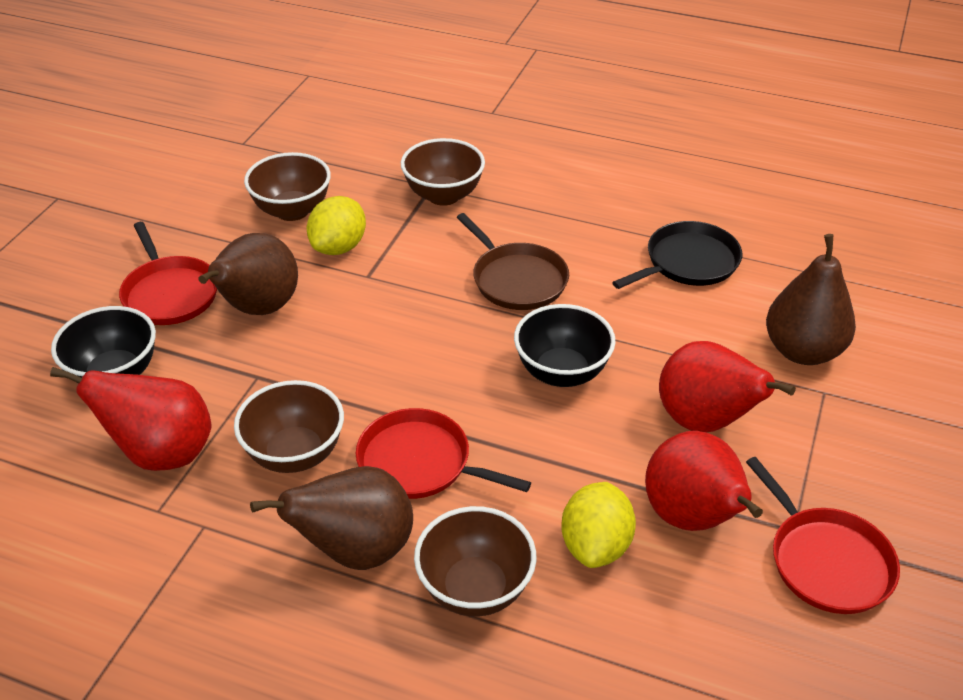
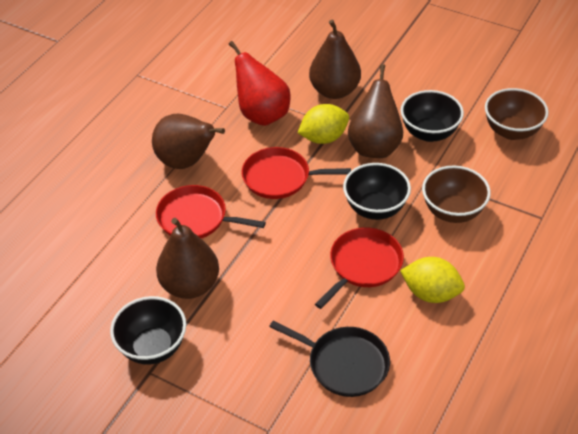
black bowl: 2 -> 3
brown bowl: 4 -> 2
brown pan: 1 -> 0
brown pear: 3 -> 4
red pear: 3 -> 1

